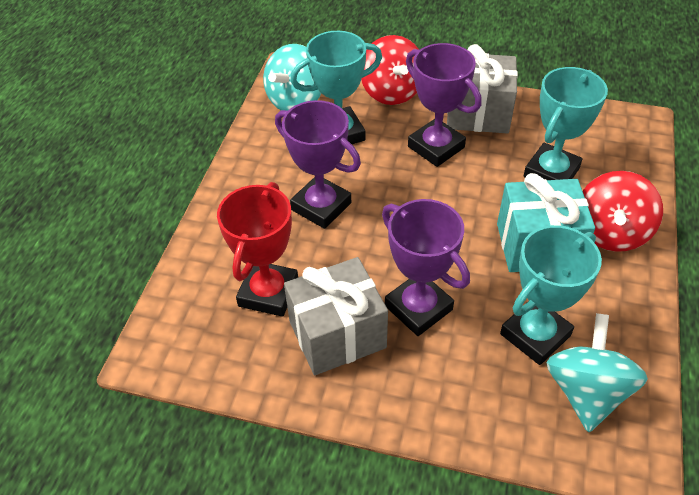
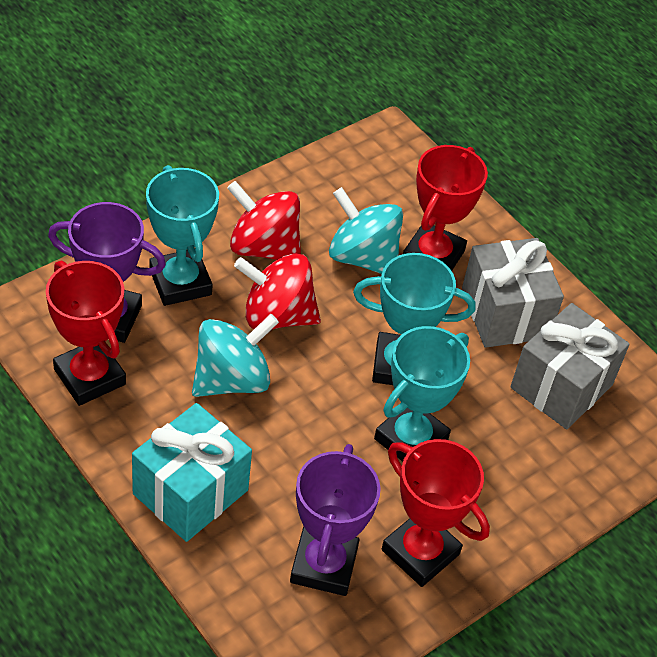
purple trophy: 3 -> 2
red trophy: 1 -> 3

